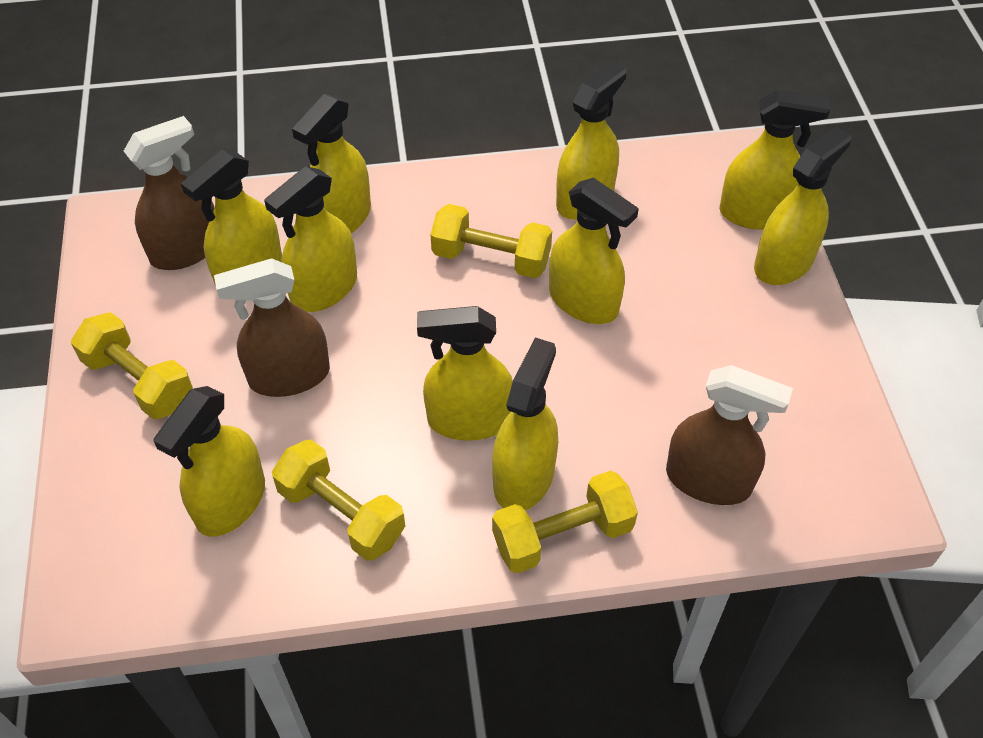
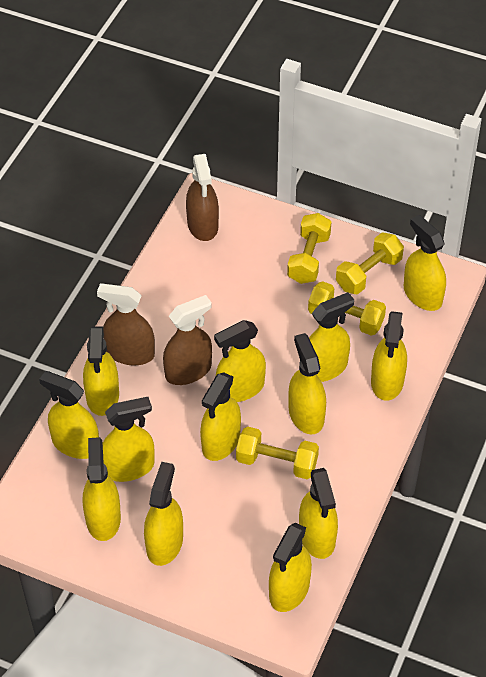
yellow spray bottle: 10 -> 13

